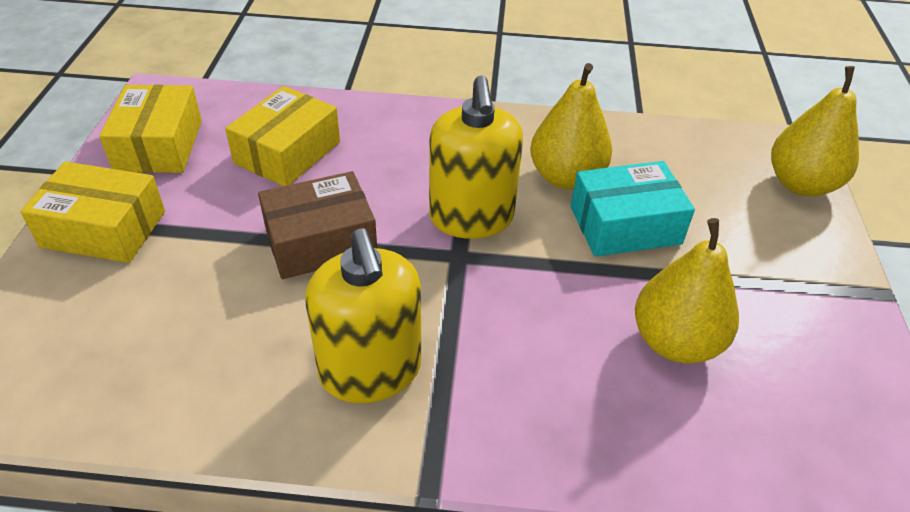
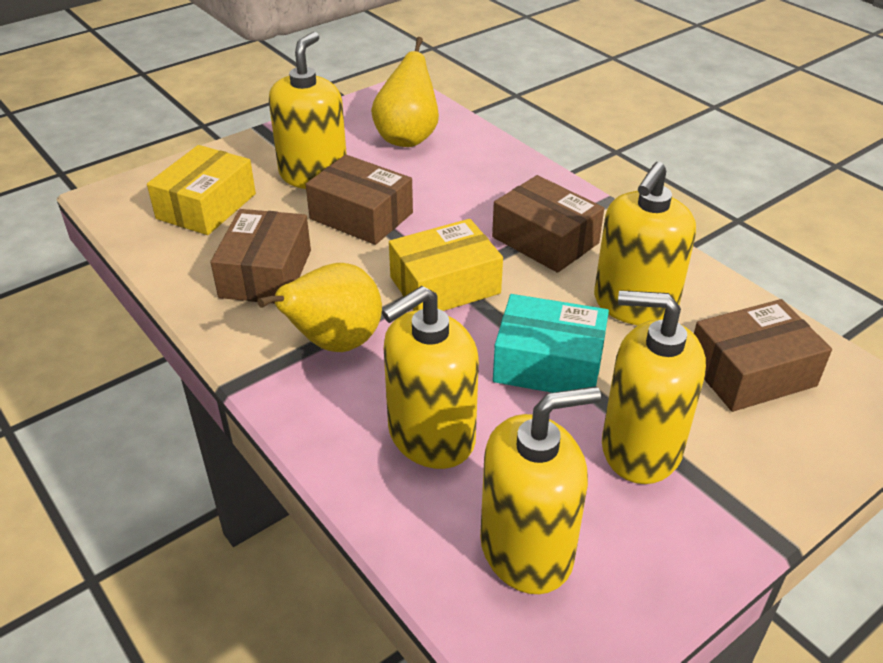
brown box: 1 -> 4
yellow box: 3 -> 2
yellow pear: 3 -> 2
yellow soap dispenser: 2 -> 5

